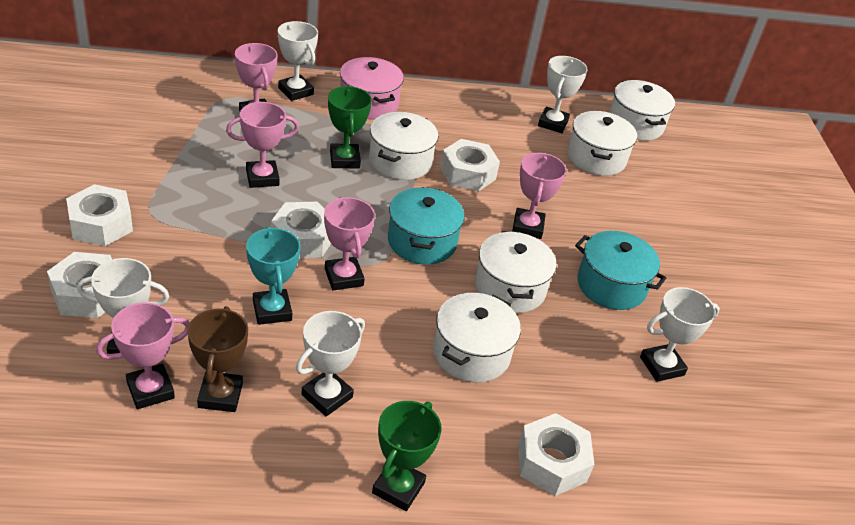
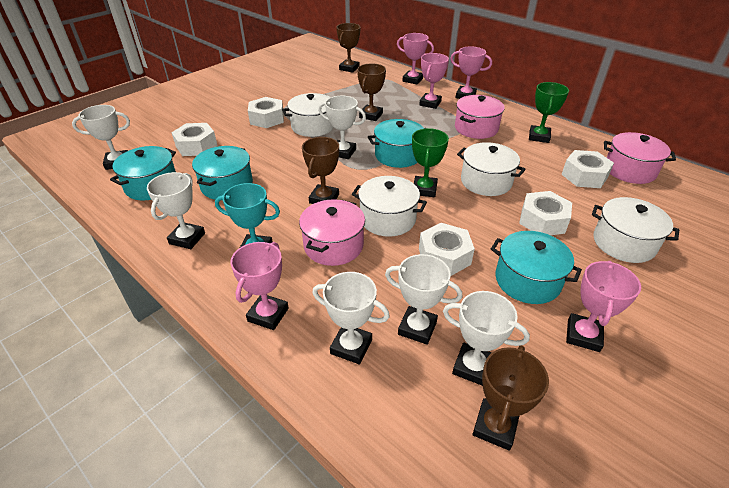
brown trophy: 1 -> 4
pink pot: 1 -> 3
turquoise pot: 2 -> 4
white pot: 5 -> 4
white trophy: 5 -> 6

